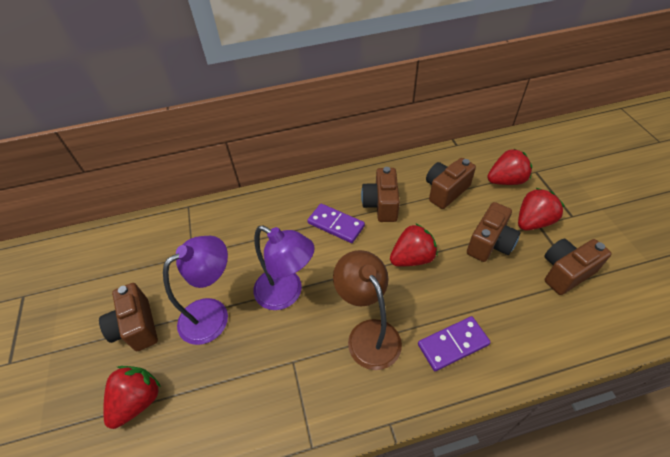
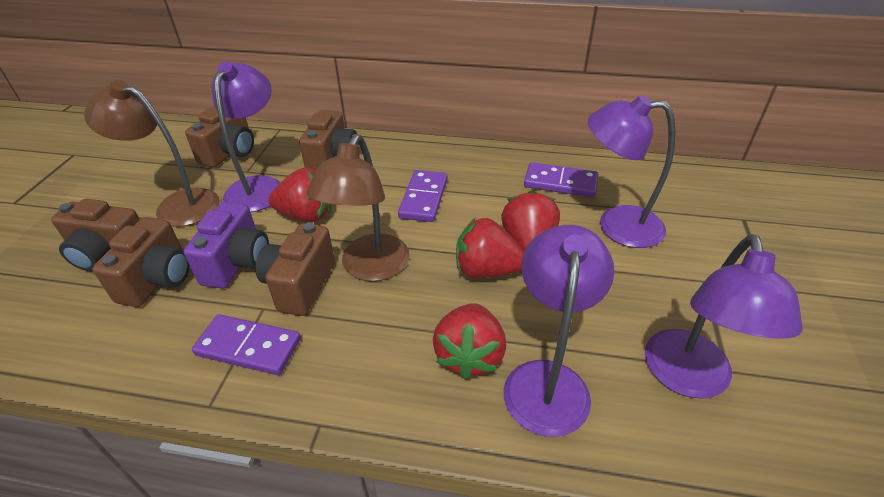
brown lamp: 1 -> 2
purple camera: 0 -> 1
purple domino: 2 -> 3
purple lamp: 2 -> 4

